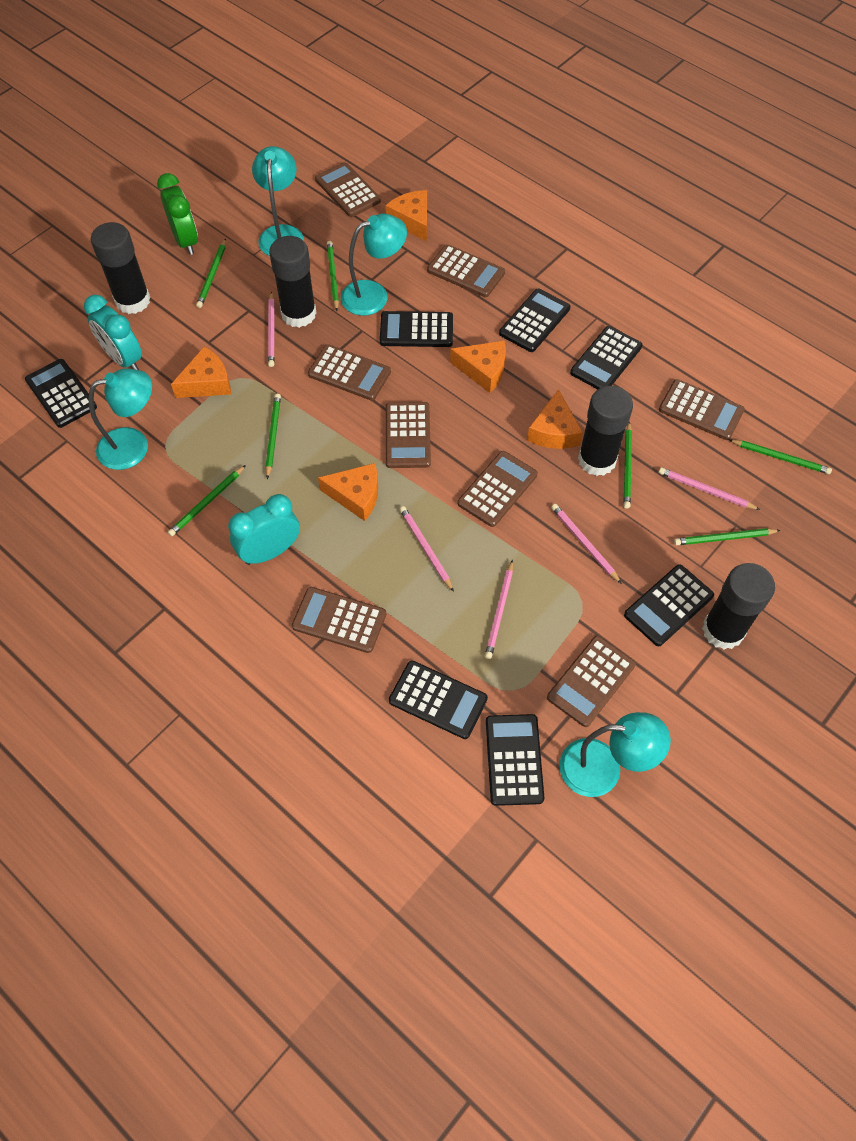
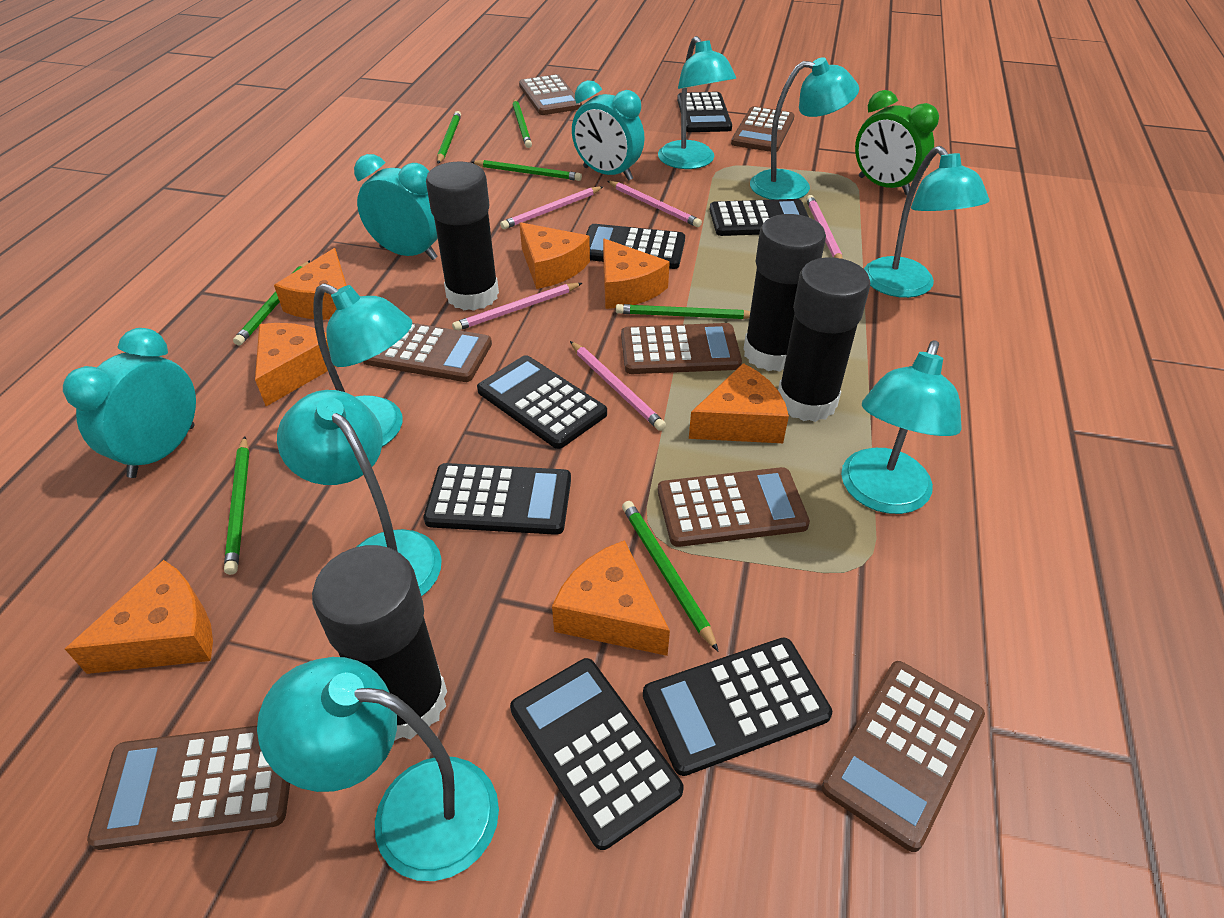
brown calculator: 8 -> 7
orange cheese: 5 -> 7
turquoise clock: 2 -> 3
turquoise lamp: 4 -> 7

